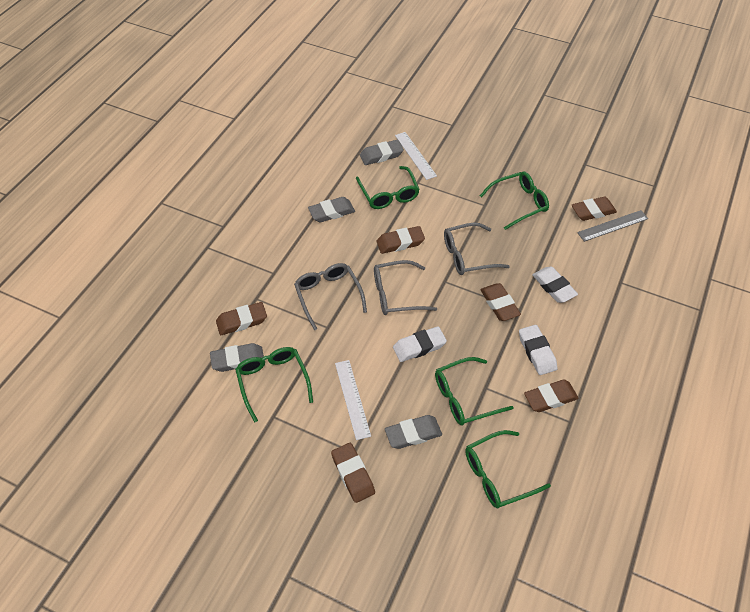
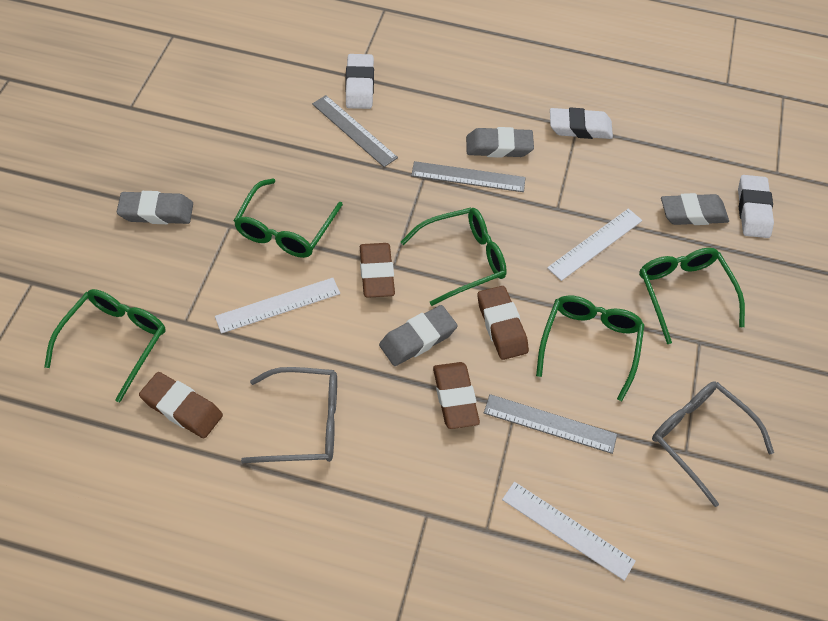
brown eraser: 6 -> 4
grey glasses: 3 -> 2
grey ruler: 1 -> 3
white ruler: 2 -> 3

